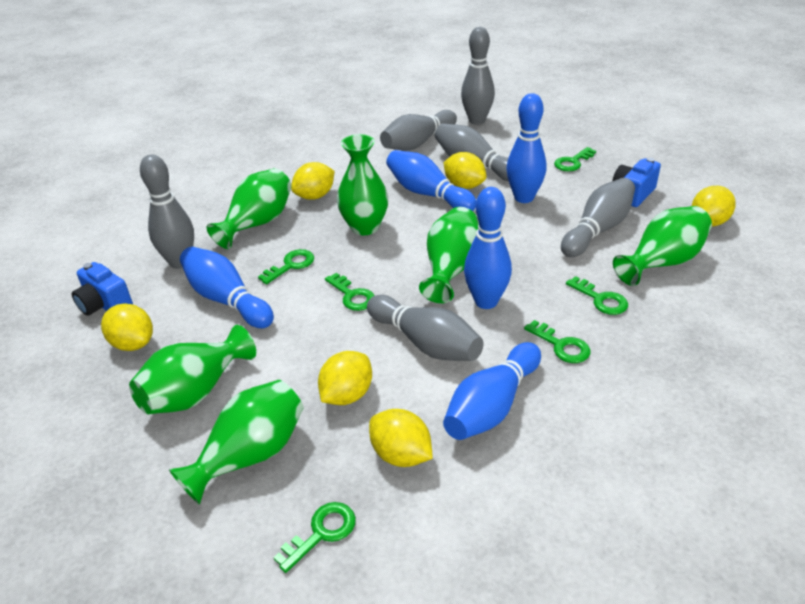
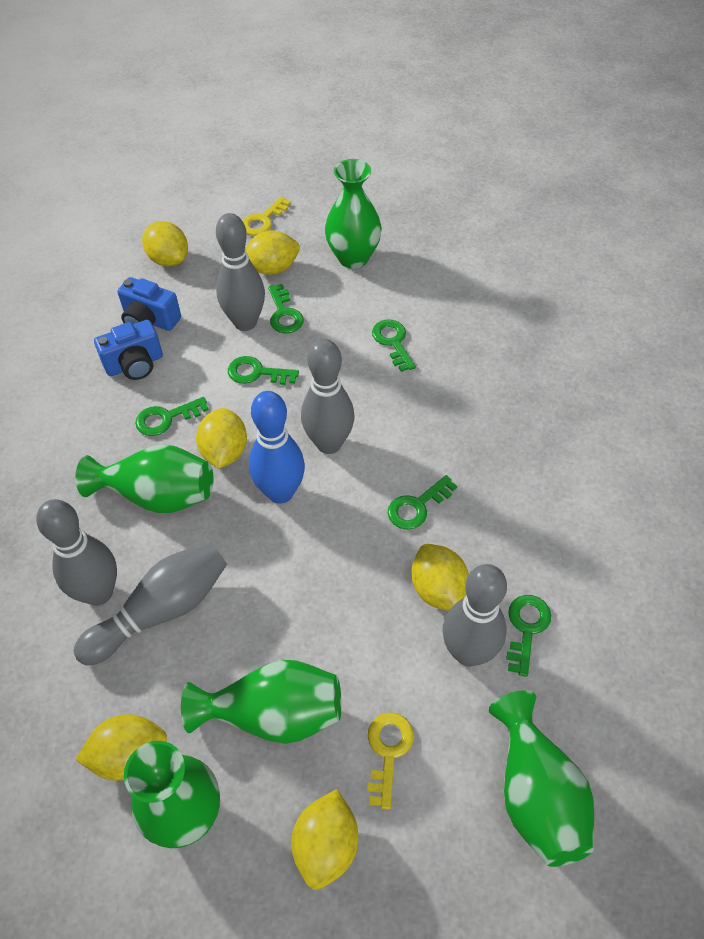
blue bowling pin: 5 -> 1
green vase: 6 -> 5
grey bowling pin: 6 -> 5
yellow key: 0 -> 2

